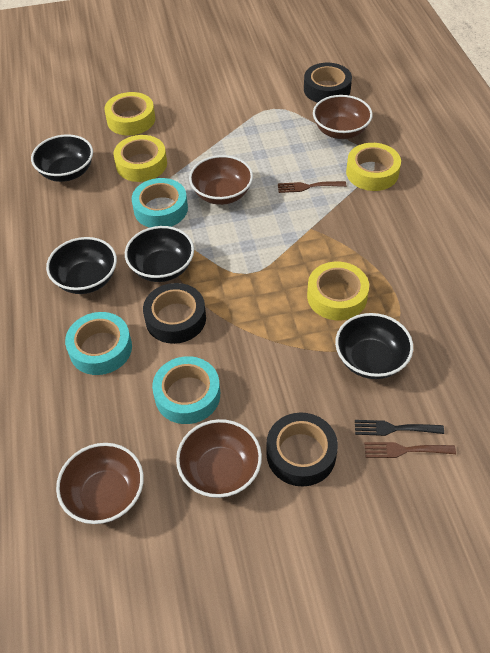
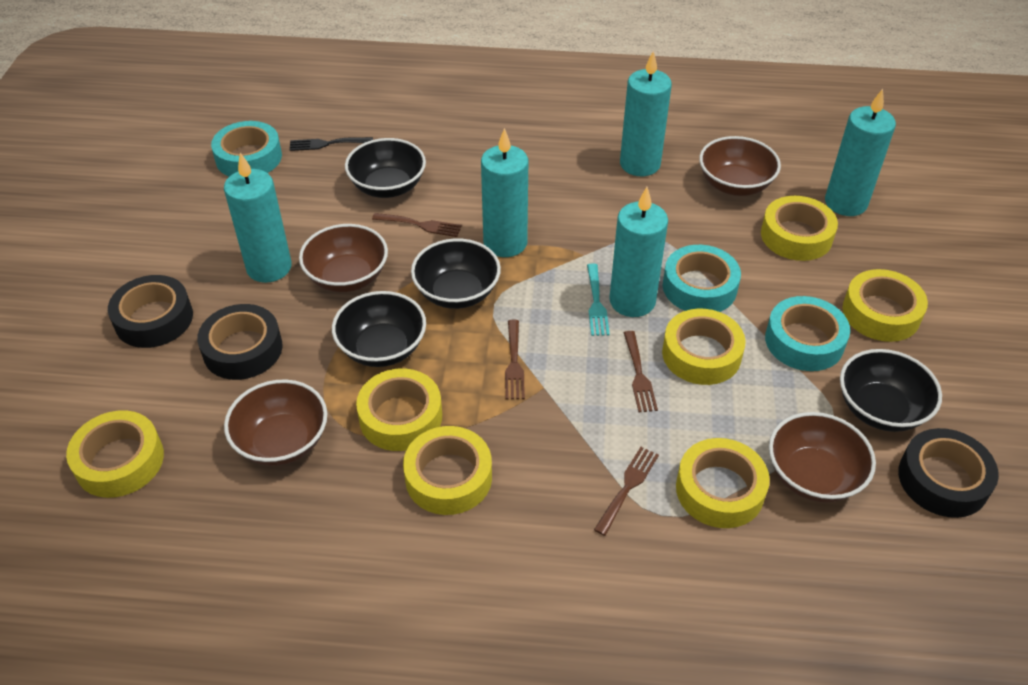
brown fork: 2 -> 4
turquoise candle: 0 -> 5
turquoise fork: 0 -> 1
yellow tape: 4 -> 7

